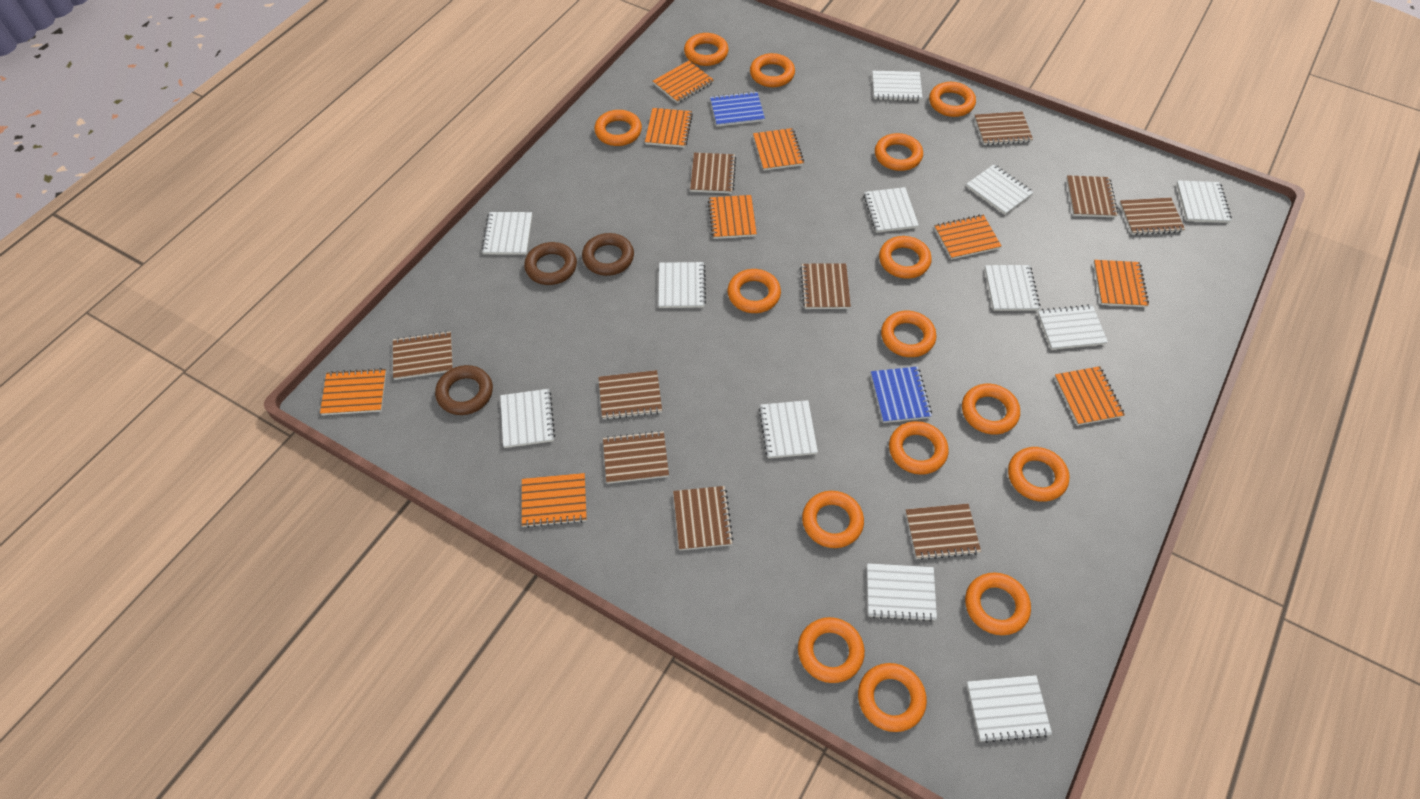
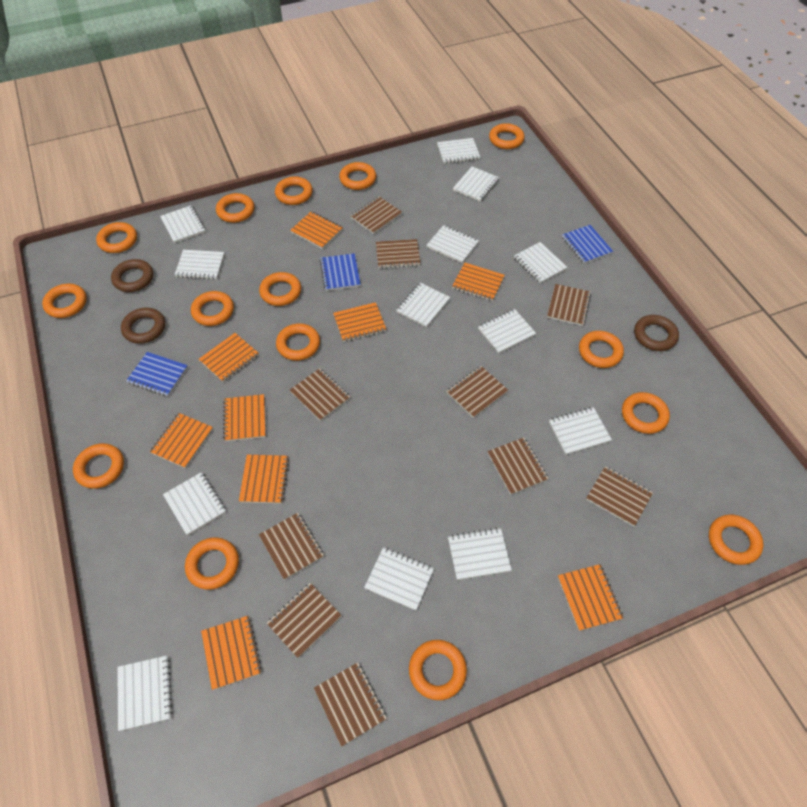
blue notebook: 2 -> 3
white notebook: 12 -> 13

